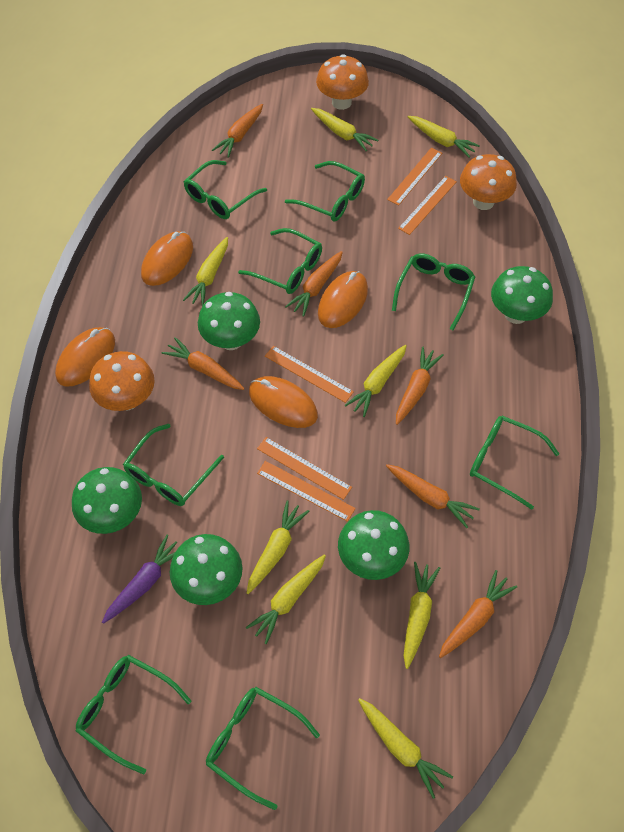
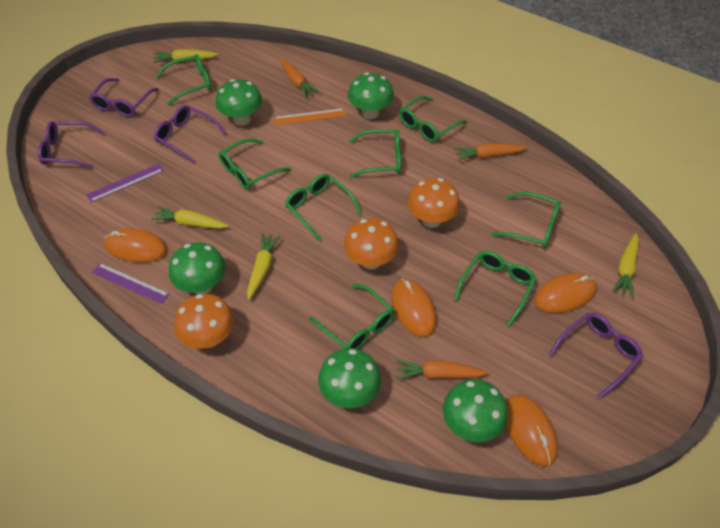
orange carrot: 6 -> 3
orange ruler: 5 -> 1
purple carrot: 1 -> 0
purple glasses: 0 -> 4
purple ruler: 0 -> 2
yellow carrot: 8 -> 4

